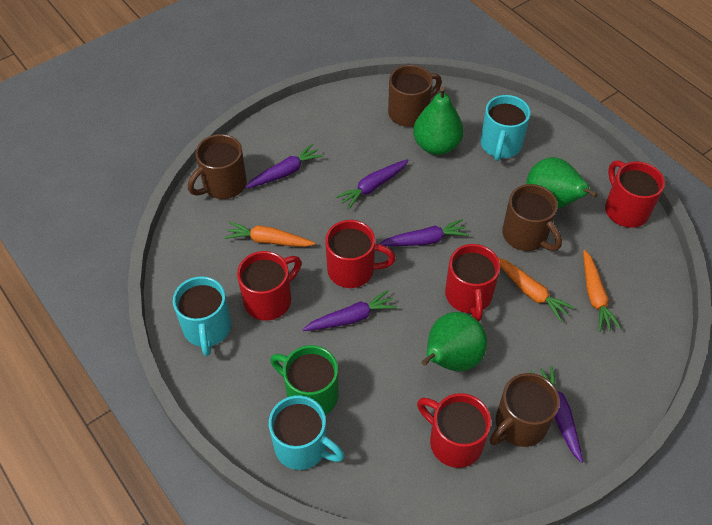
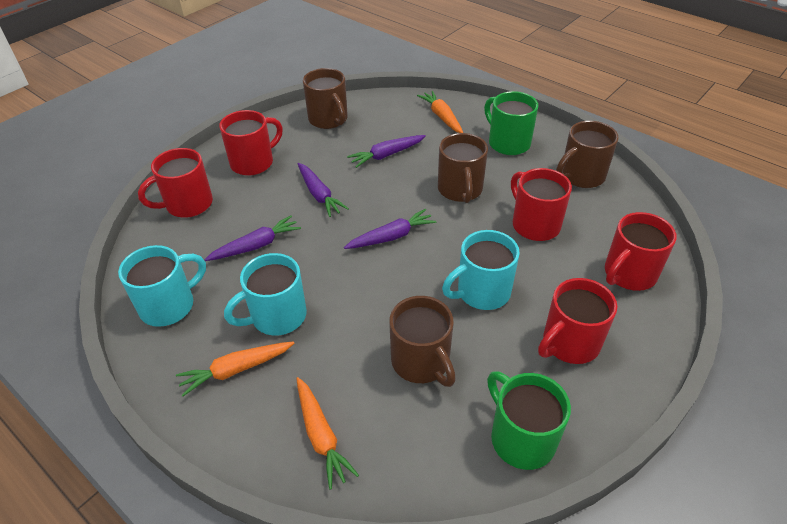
green mug: 1 -> 2
green pear: 3 -> 0
purple carrot: 5 -> 4

